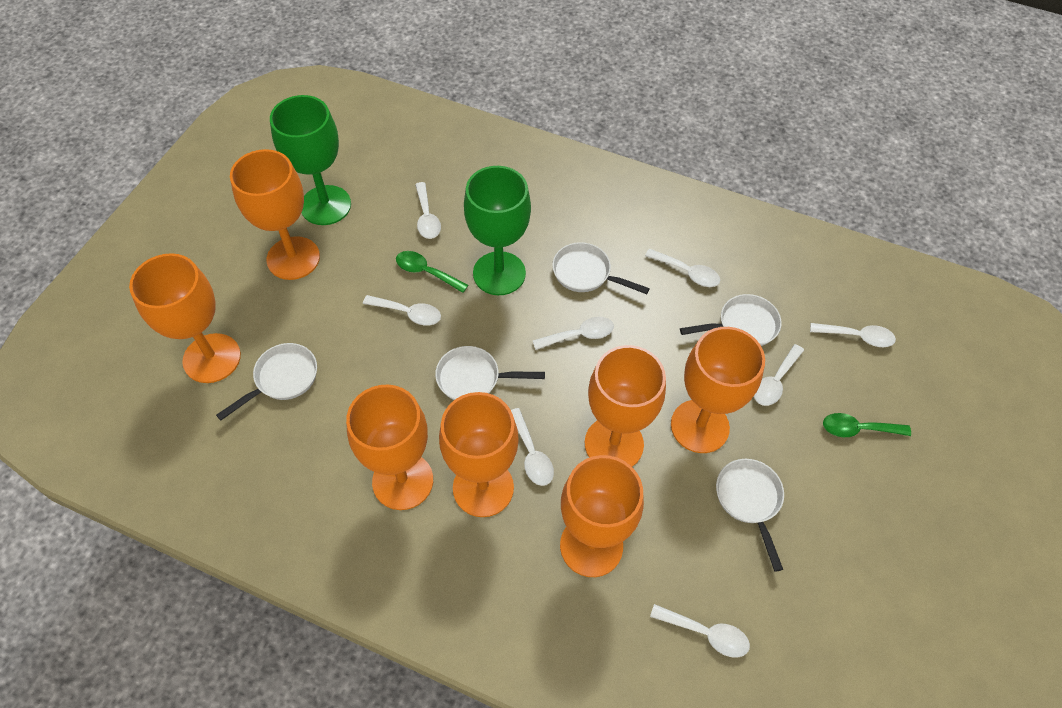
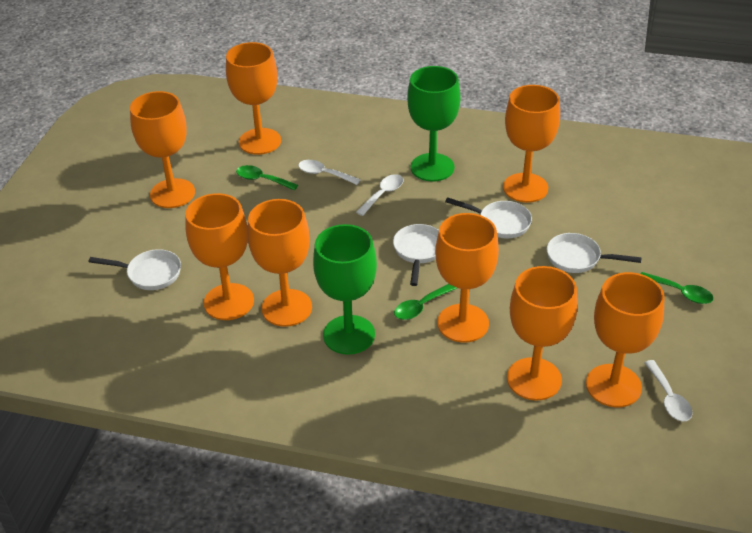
green spoon: 2 -> 3
orange goblet: 7 -> 8
white pan: 5 -> 4
white spoon: 8 -> 3

